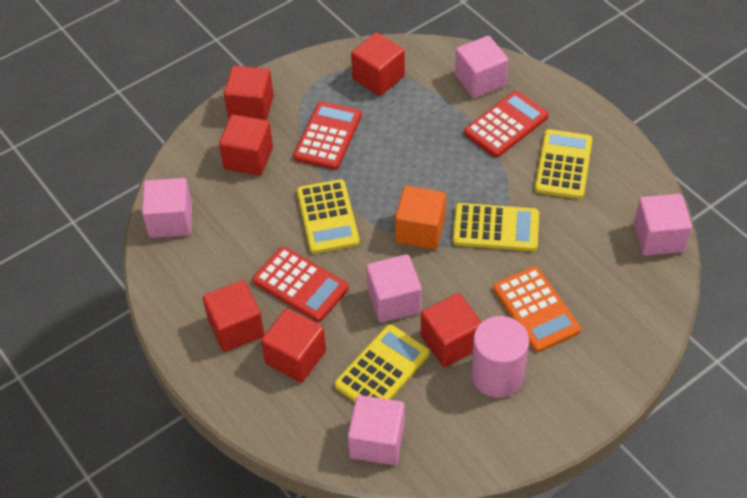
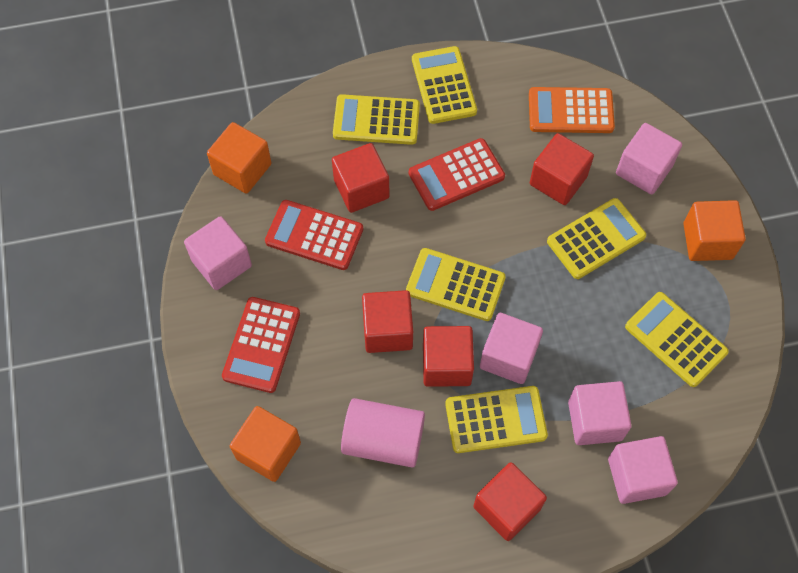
orange cube: 1 -> 3
red cube: 6 -> 5
yellow calculator: 4 -> 6

